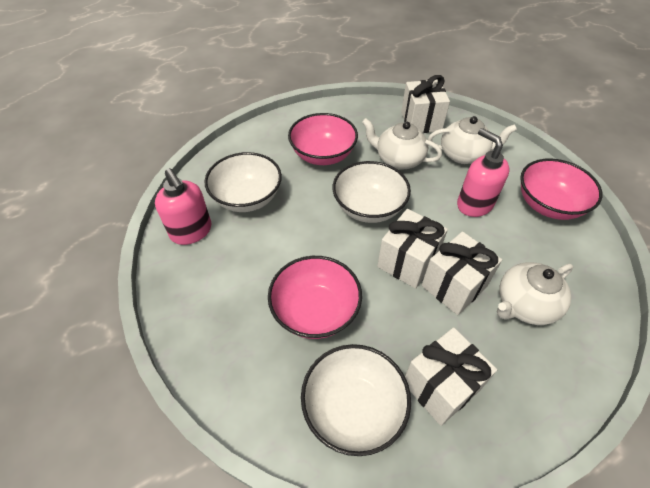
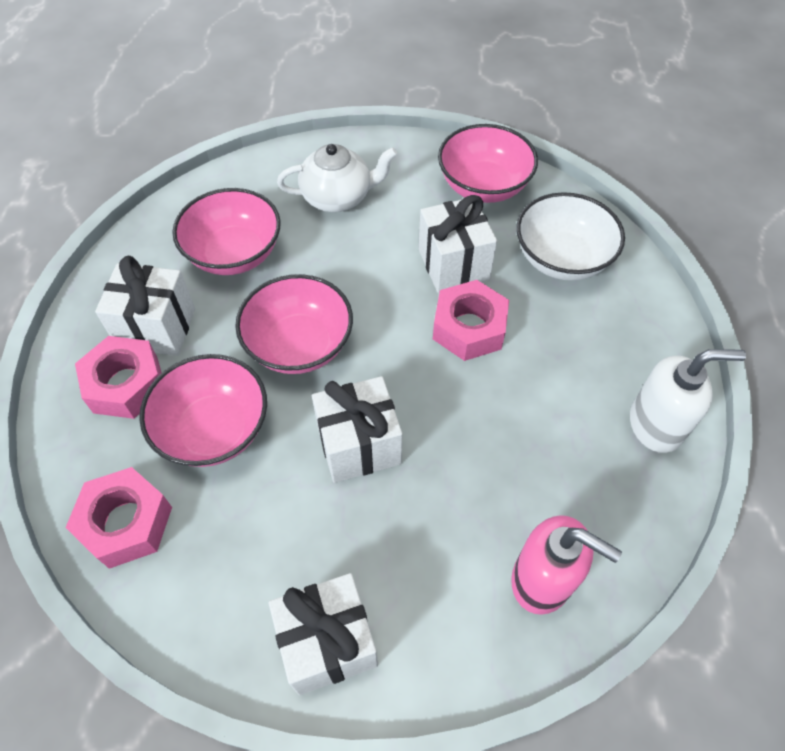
pink bowl: 3 -> 4
pink nut: 0 -> 3
pink soap dispenser: 2 -> 1
white bowl: 3 -> 1
white soap dispenser: 0 -> 1
white teapot: 3 -> 1

